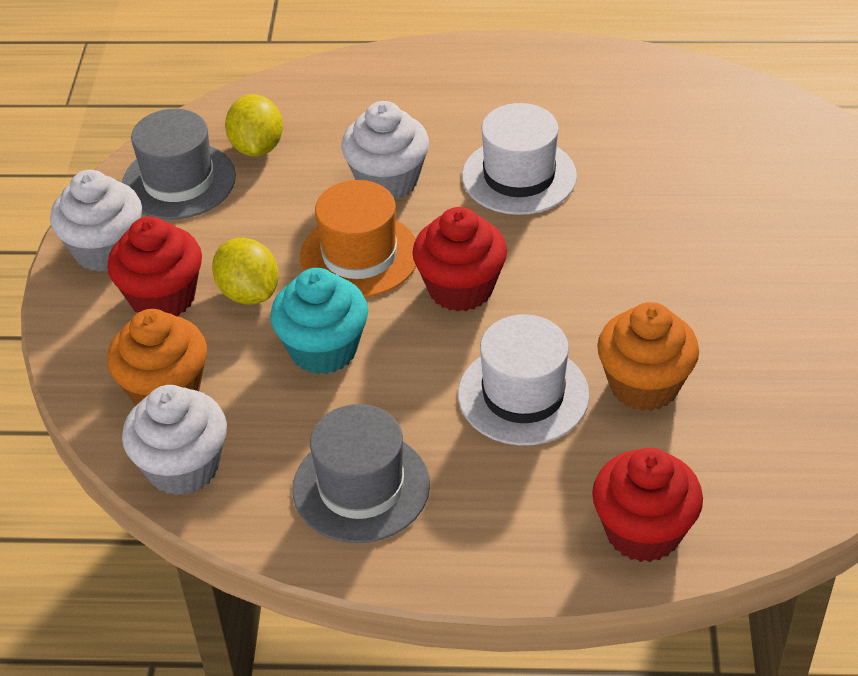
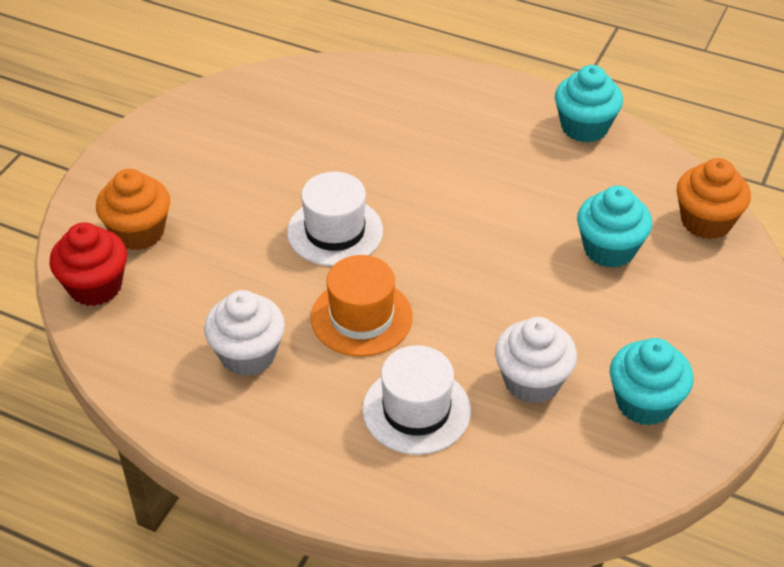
grey hat: 2 -> 0
red cupcake: 3 -> 1
turquoise cupcake: 1 -> 3
white cupcake: 3 -> 2
yellow lemon: 2 -> 0

